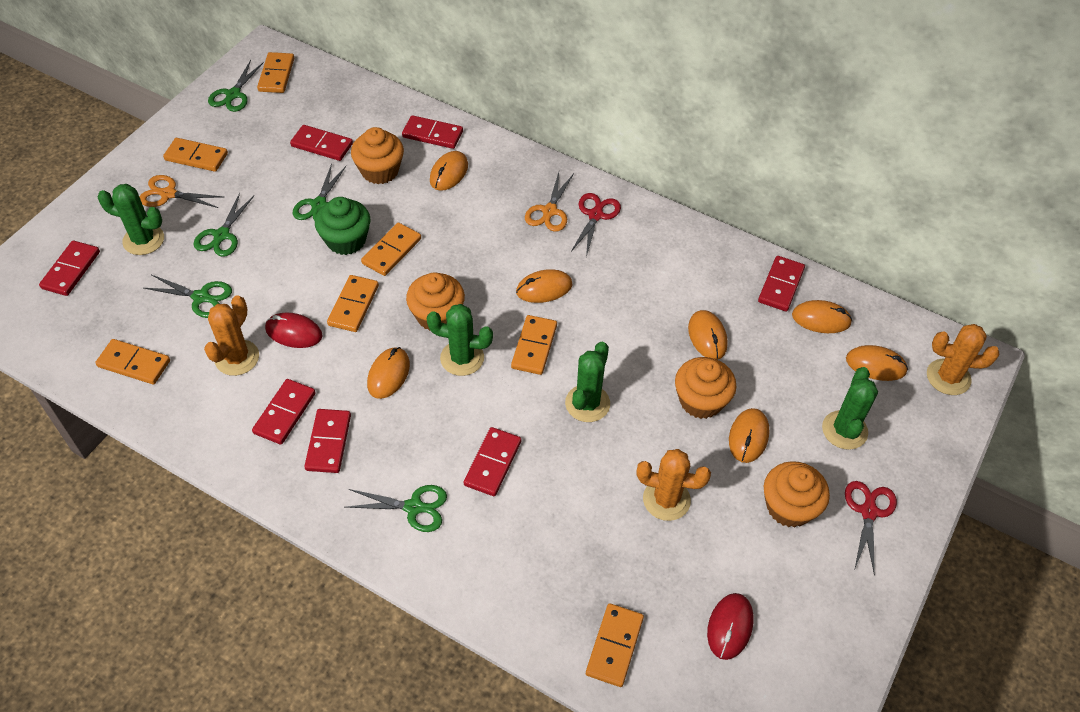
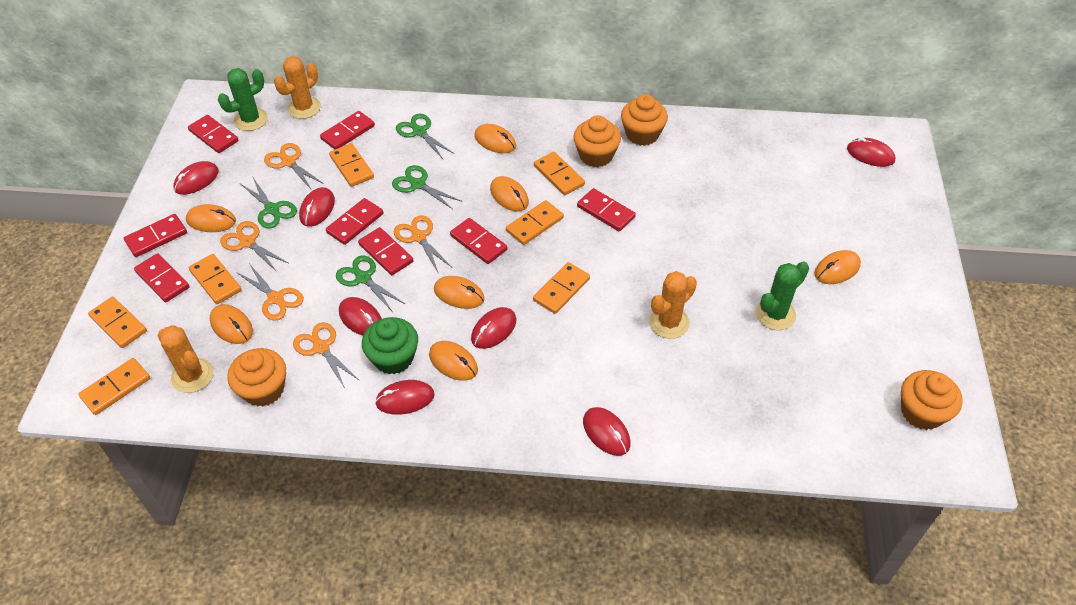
green cactus: 4 -> 2
green scissors: 5 -> 4
orange scissors: 2 -> 5
red domino: 7 -> 8
red mouse: 2 -> 7
red scissors: 2 -> 0

